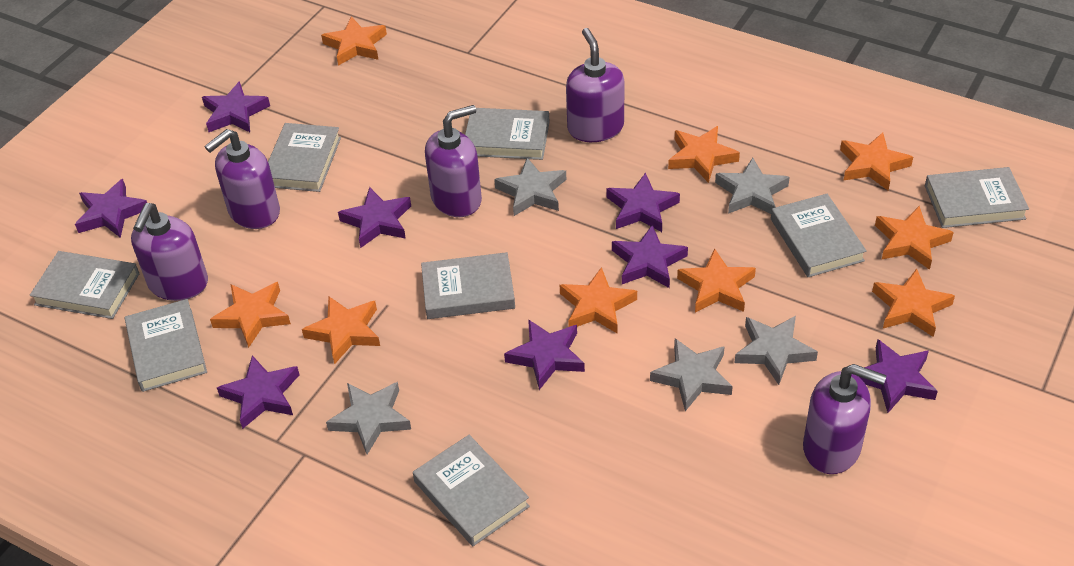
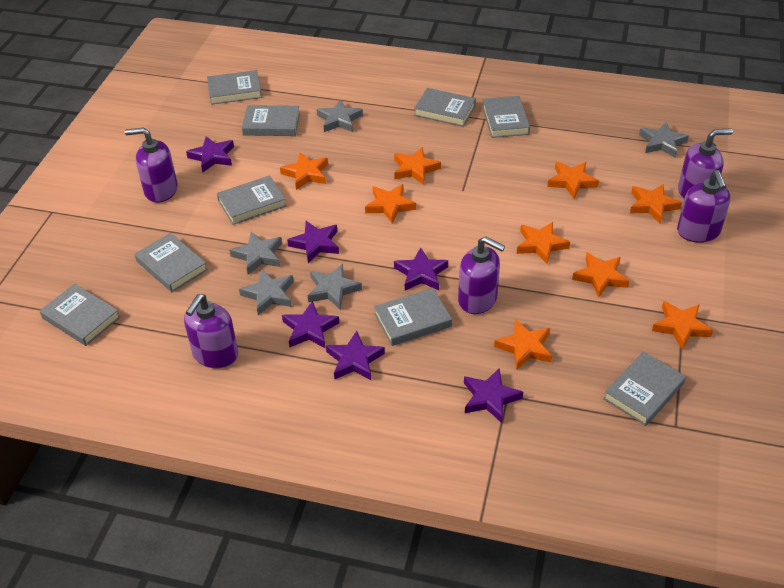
grey book: 8 -> 9
purple star: 8 -> 6

